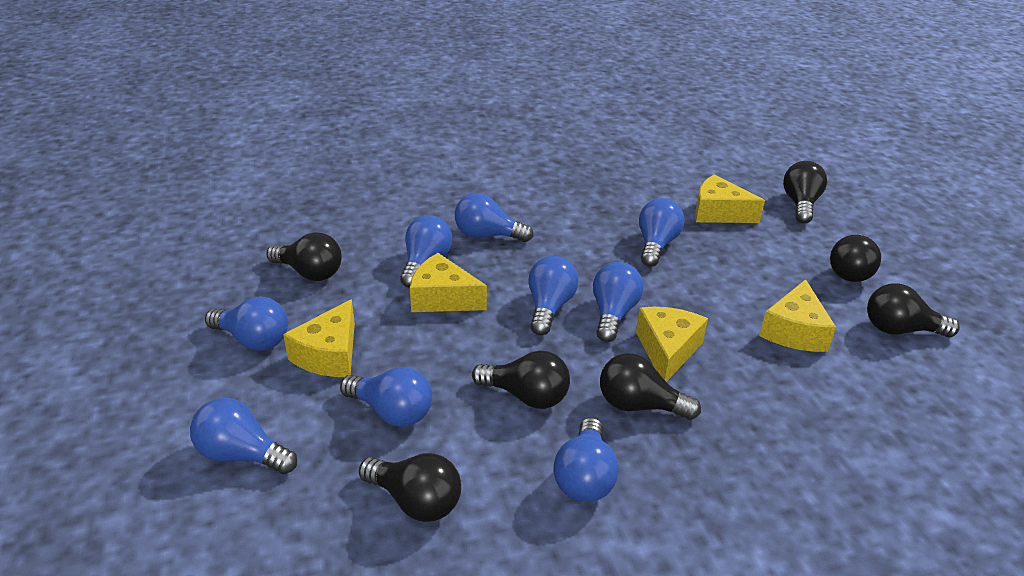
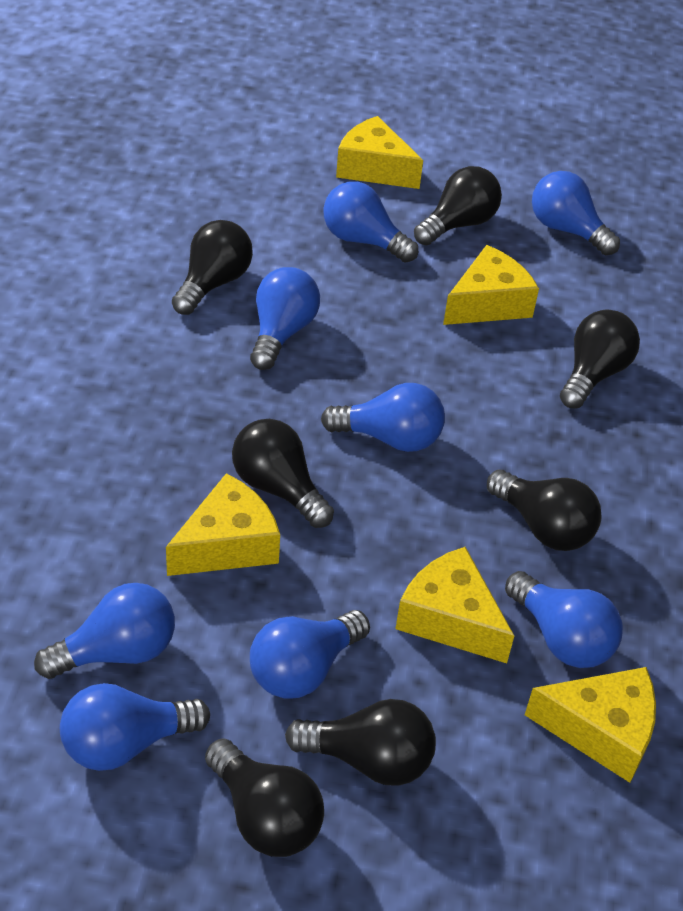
blue light bulb: 9 -> 8

